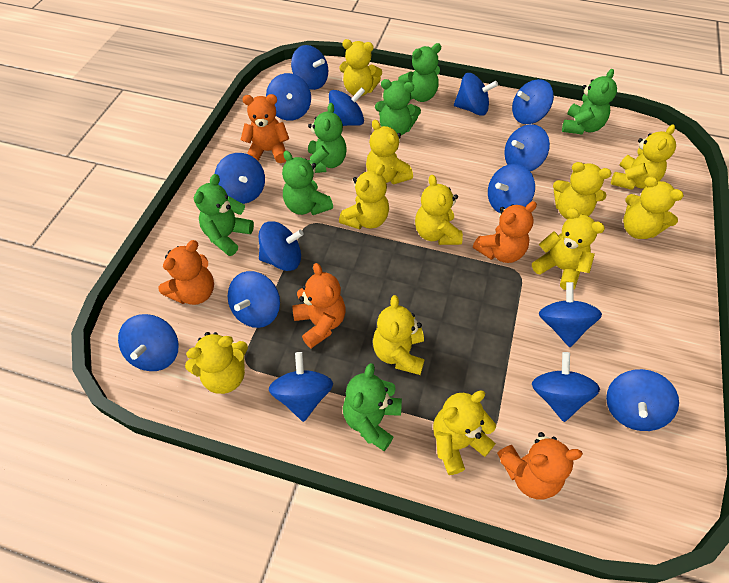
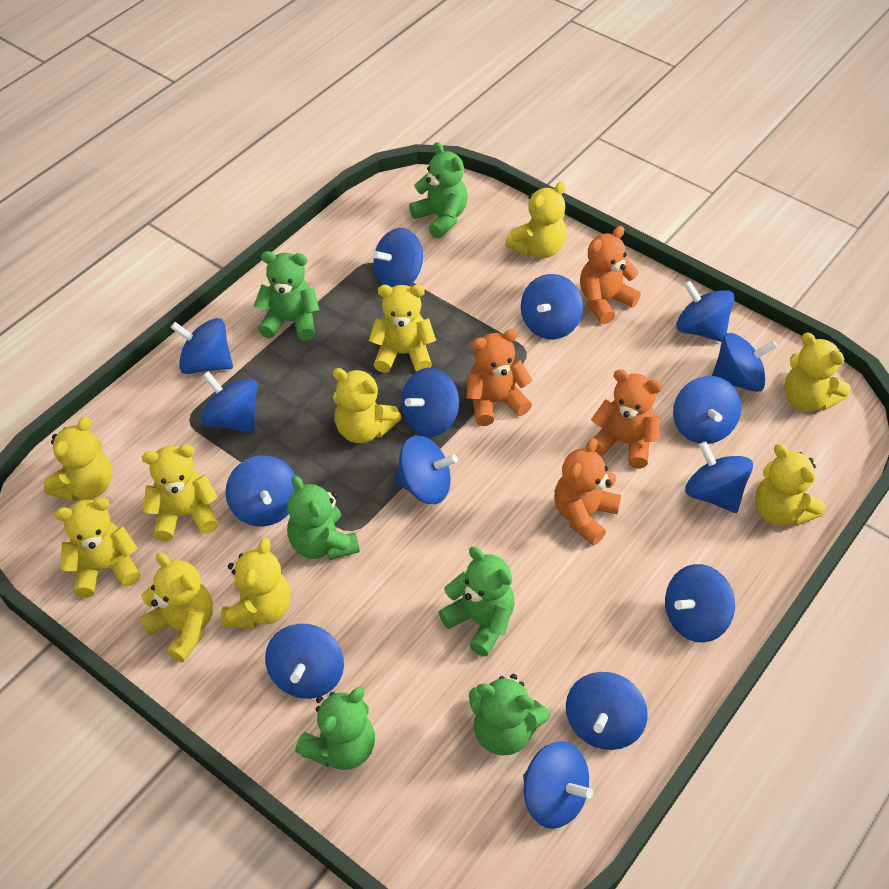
green teddy bear: 7 -> 6
orange teddy bear: 5 -> 4
yellow teddy bear: 11 -> 10

